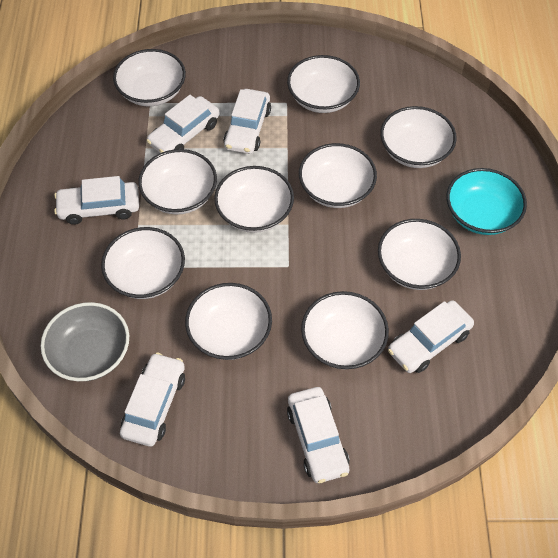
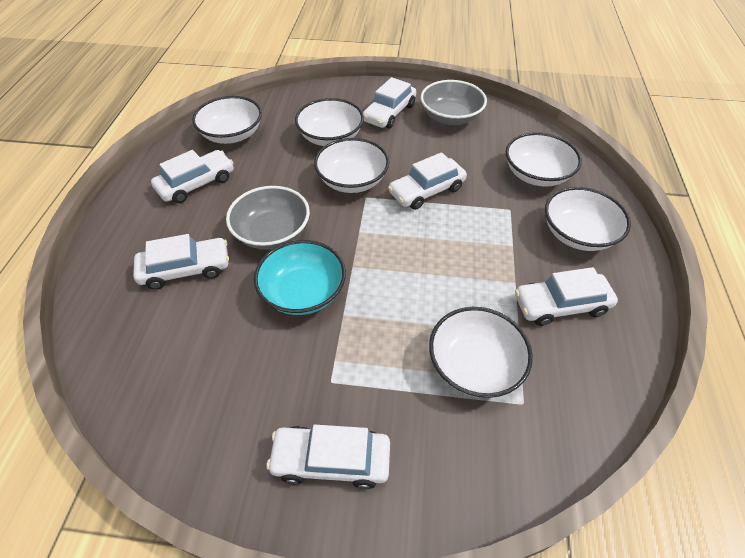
grey bowl: 1 -> 2
white bowl: 10 -> 6

